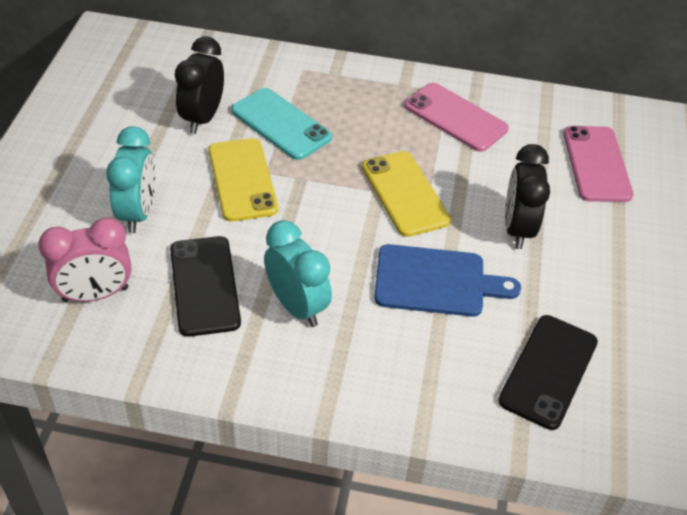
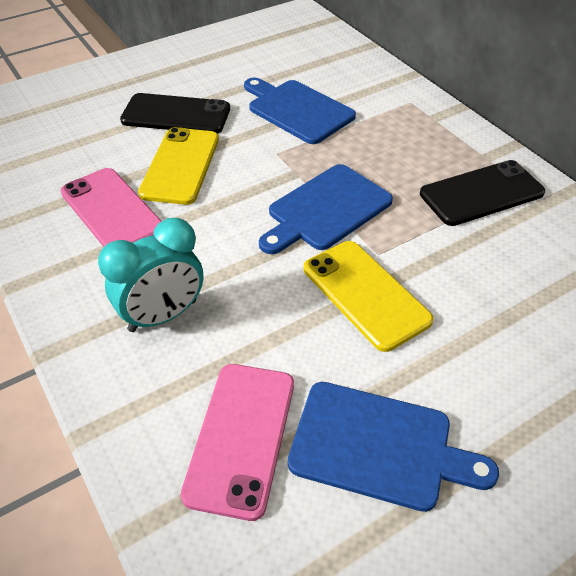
black clock: 2 -> 0
blue cutting board: 1 -> 3
pink clock: 1 -> 0
turquoise clock: 2 -> 1
turquoise phone: 1 -> 0

